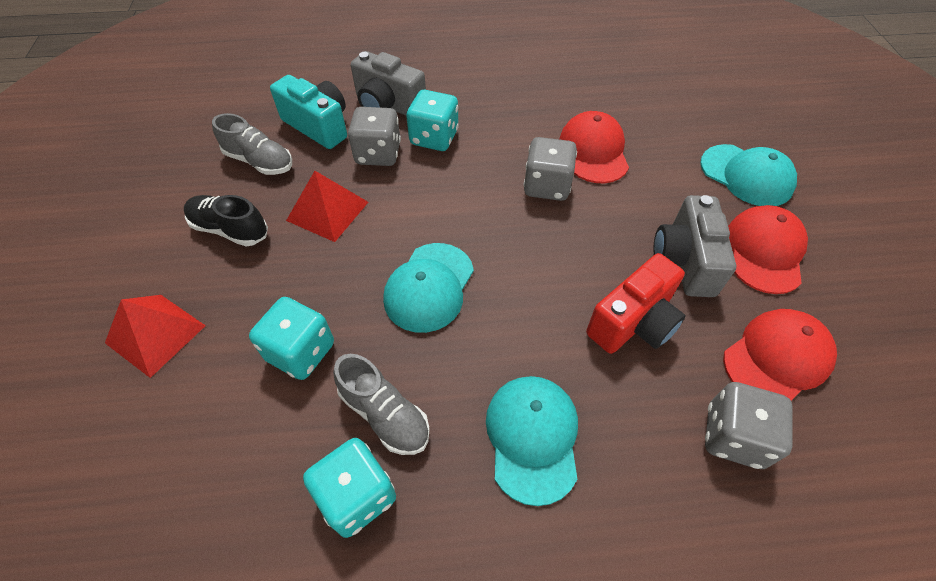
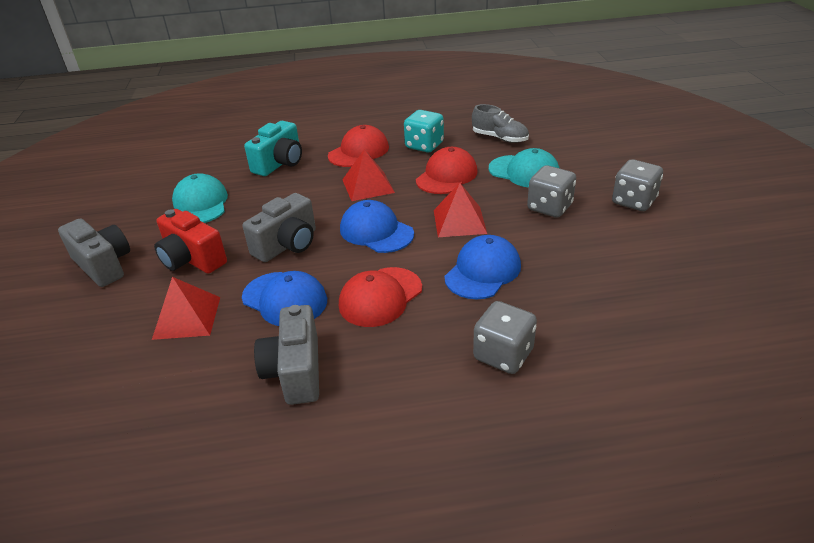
black shoe: 1 -> 0
blue cap: 0 -> 3
grey camera: 2 -> 3
grey shoe: 2 -> 1
red pyramid: 2 -> 3
turquoise cap: 3 -> 2
turquoise dice: 3 -> 1

